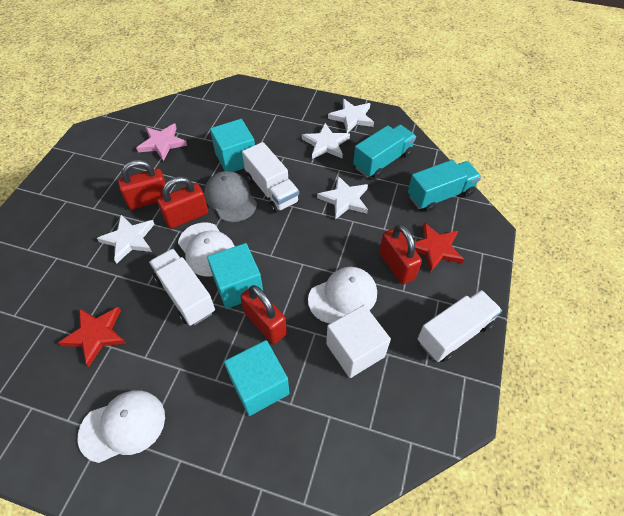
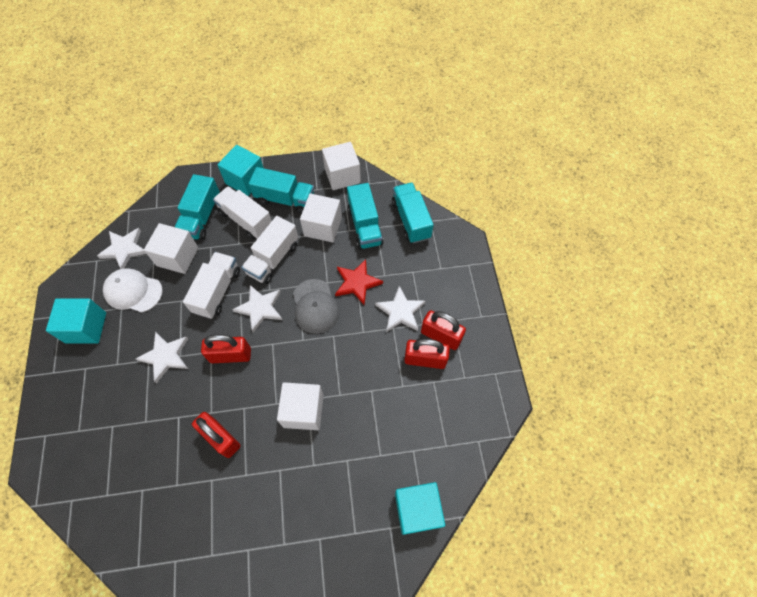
pink star: 1 -> 0
red star: 2 -> 1
turquoise truck: 2 -> 4
white cap: 3 -> 1
white cube: 1 -> 4

